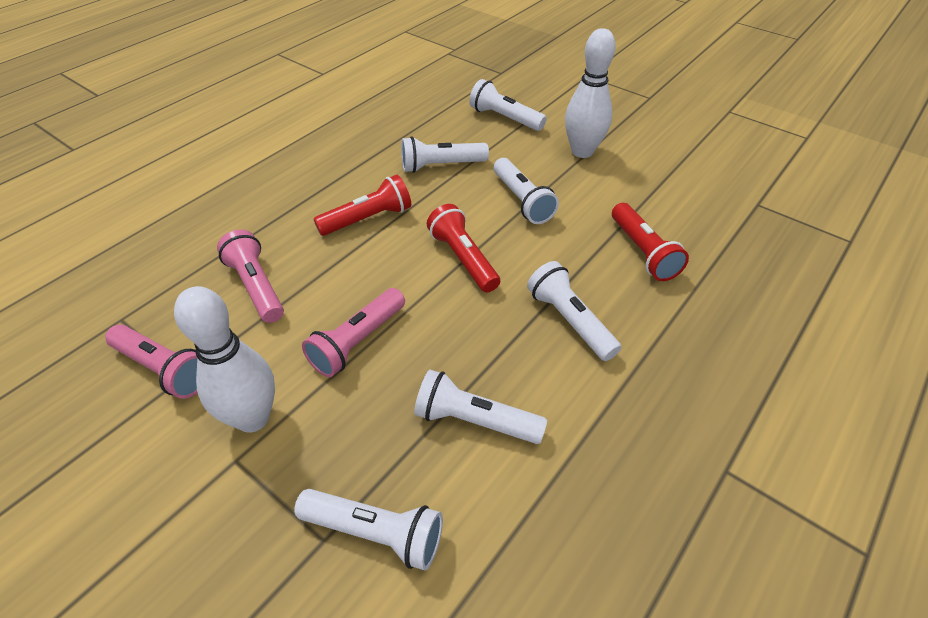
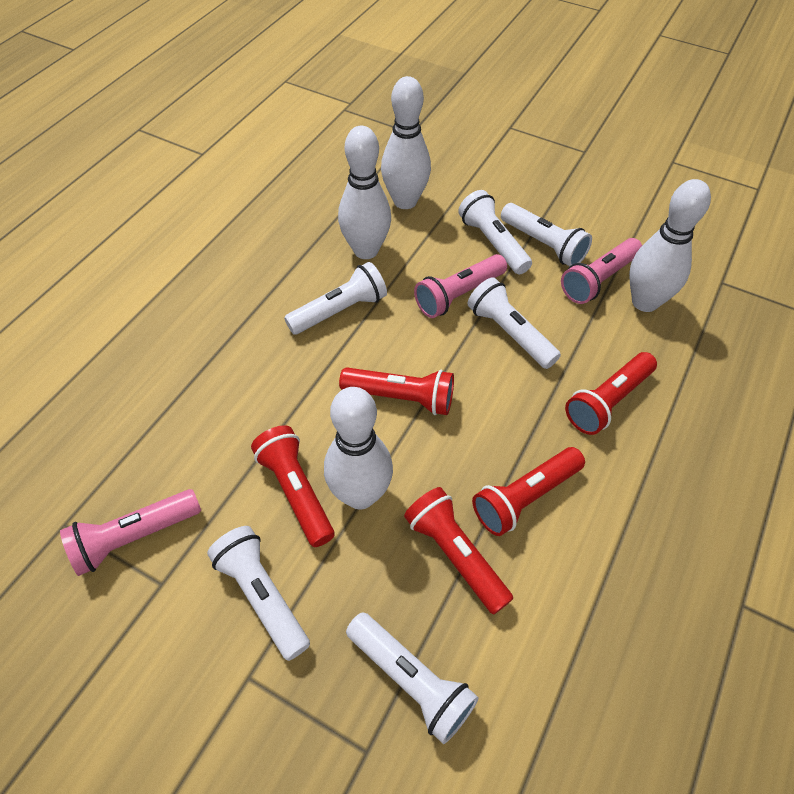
red flashlight: 3 -> 5
white bowling pin: 2 -> 4

